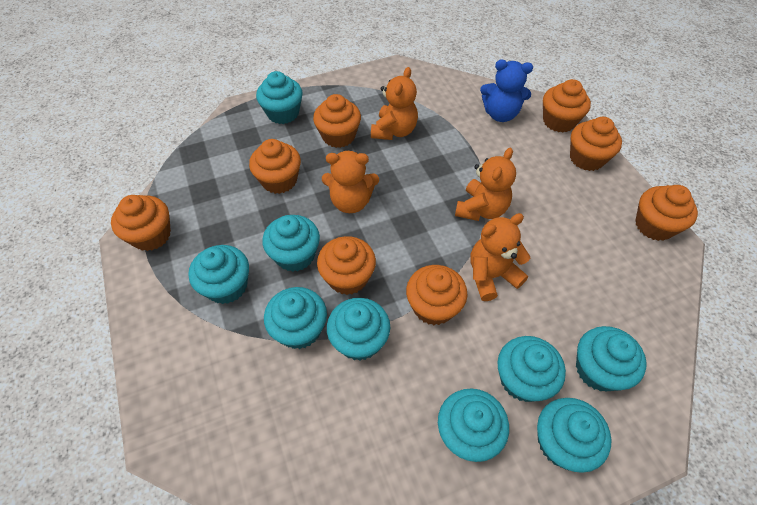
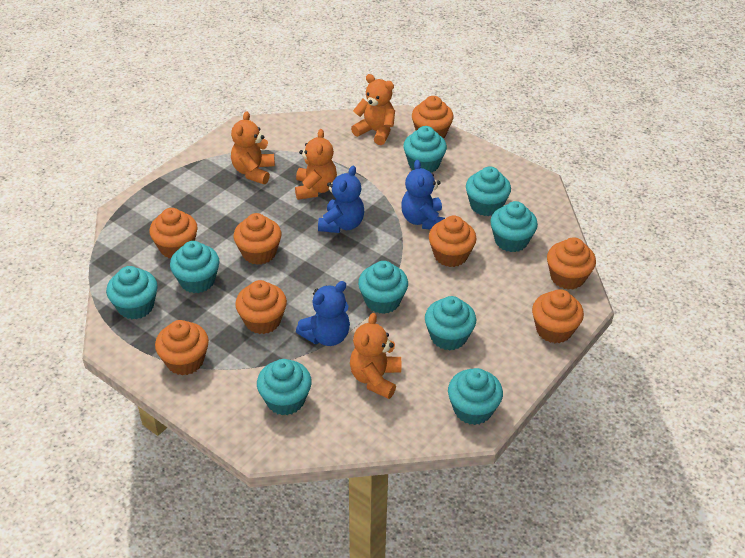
blue teddy bear: 1 -> 3

